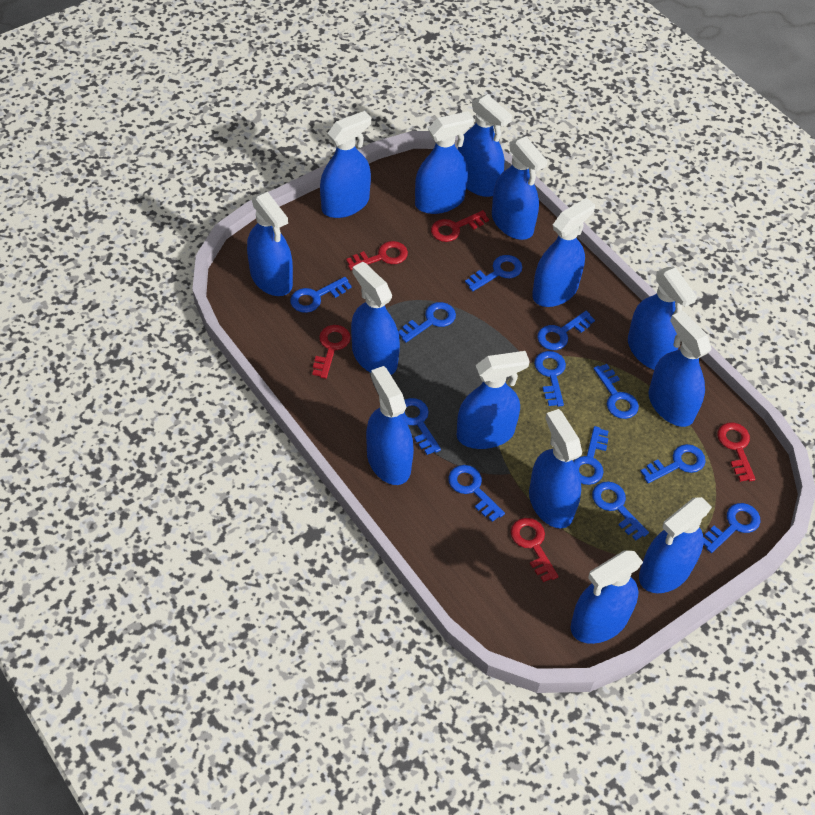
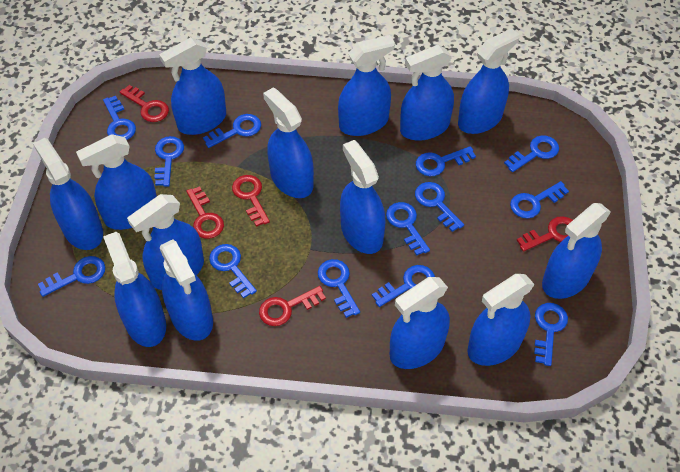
blue key: 12 -> 13

